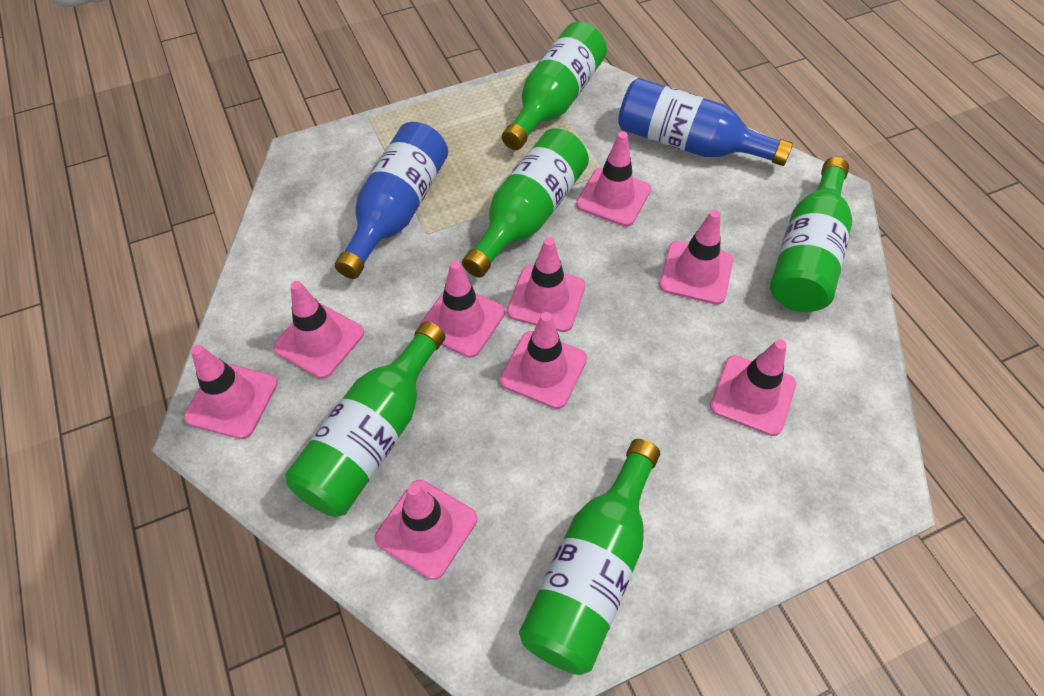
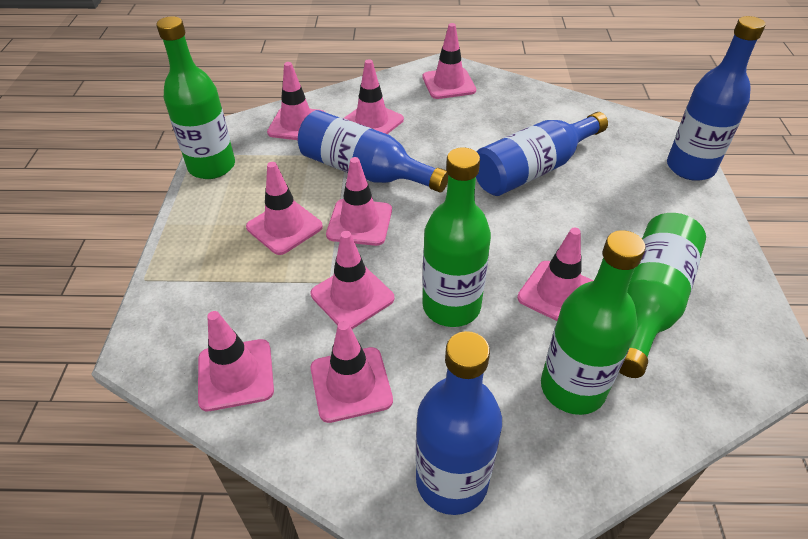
blue bottle: 2 -> 4
green bottle: 5 -> 4

